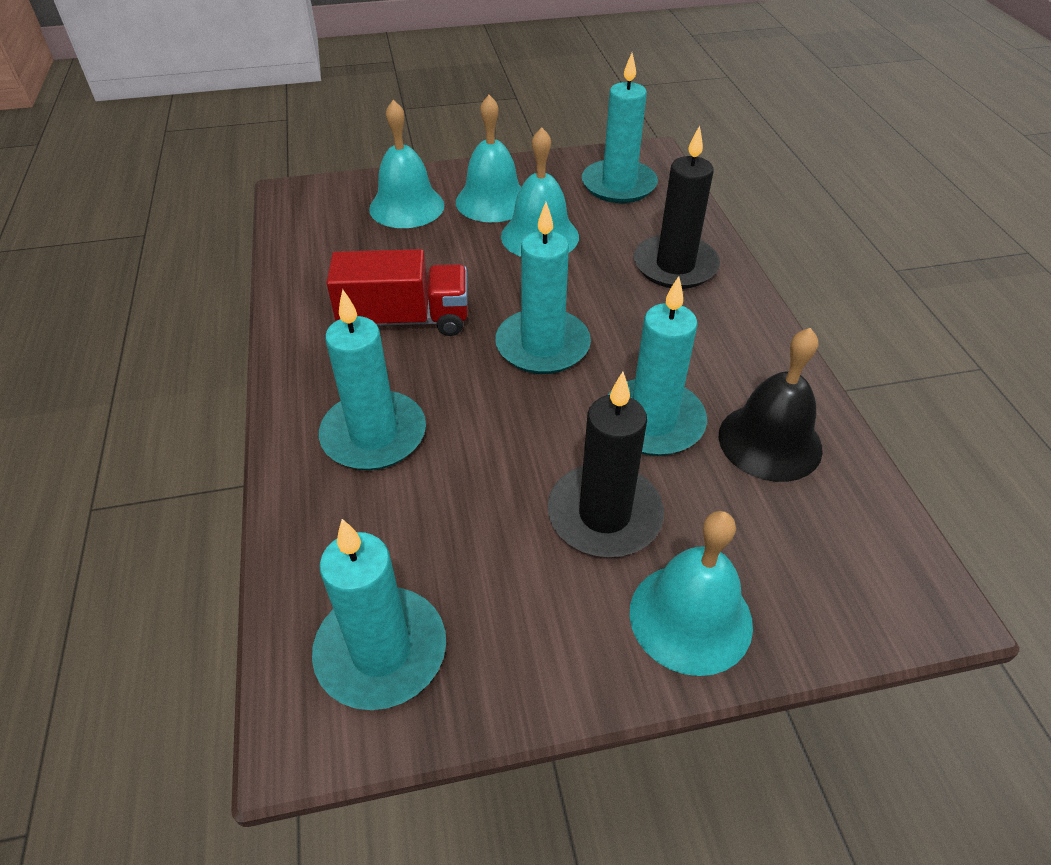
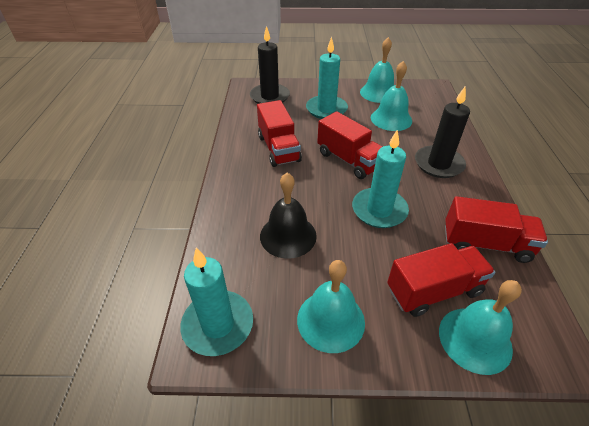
red truck: 1 -> 4
turquoise candle: 5 -> 3

